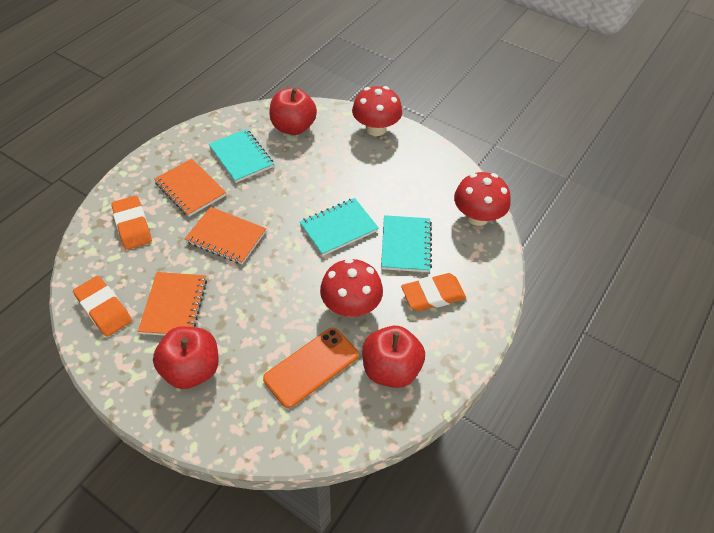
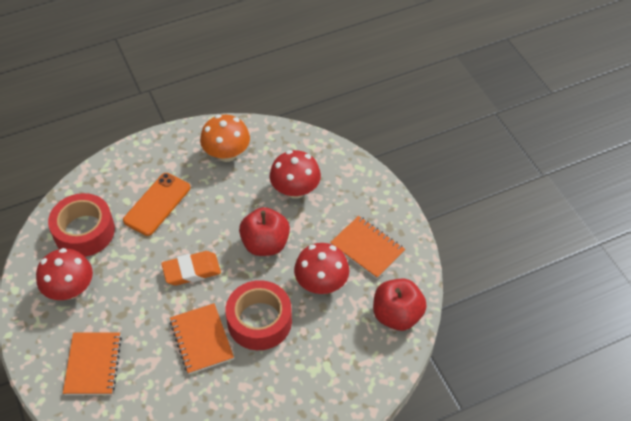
orange eraser: 3 -> 1
orange mushroom: 0 -> 1
red apple: 3 -> 2
red tape: 0 -> 2
turquoise notebook: 3 -> 0

